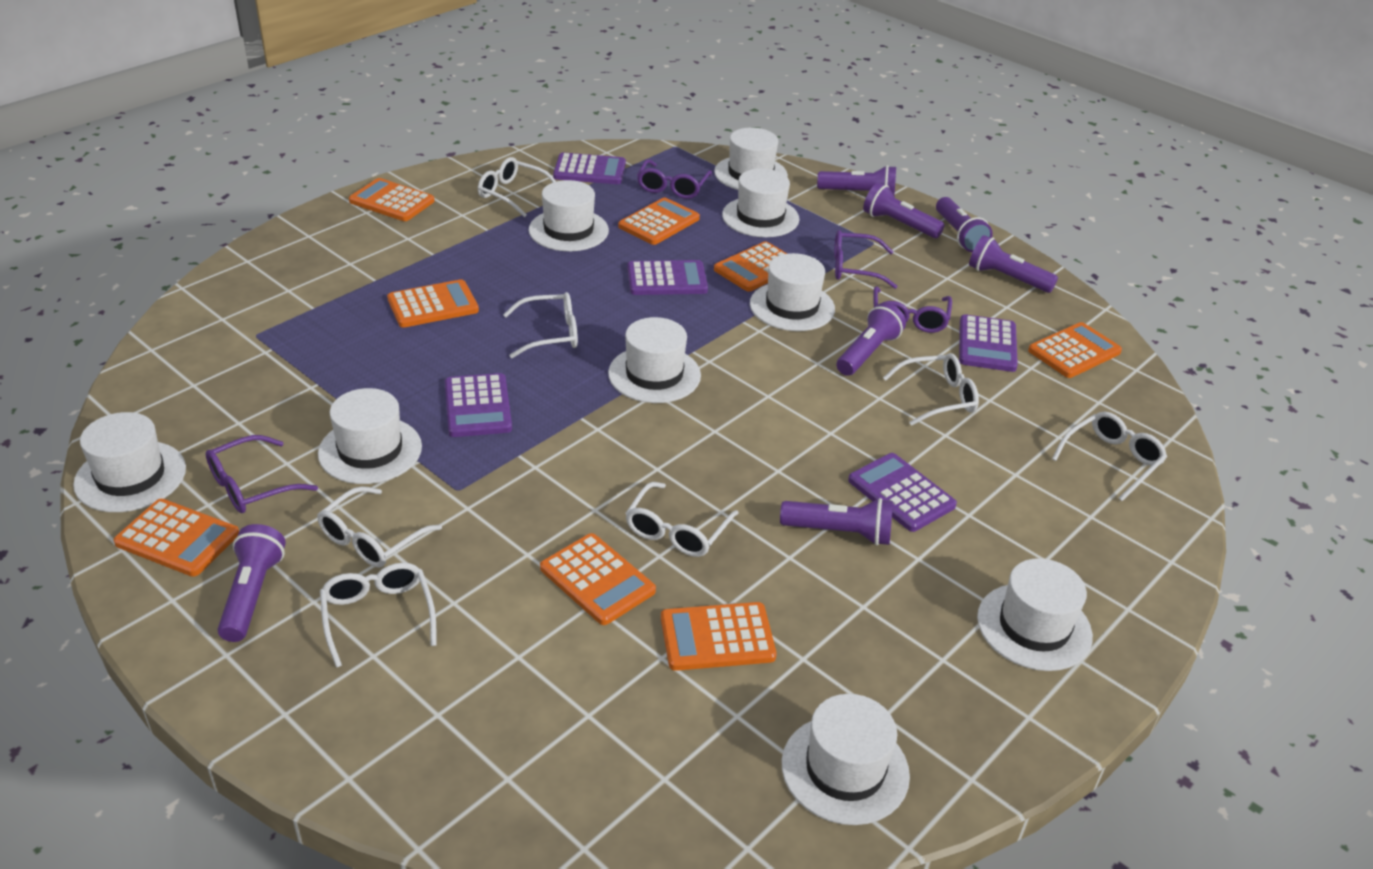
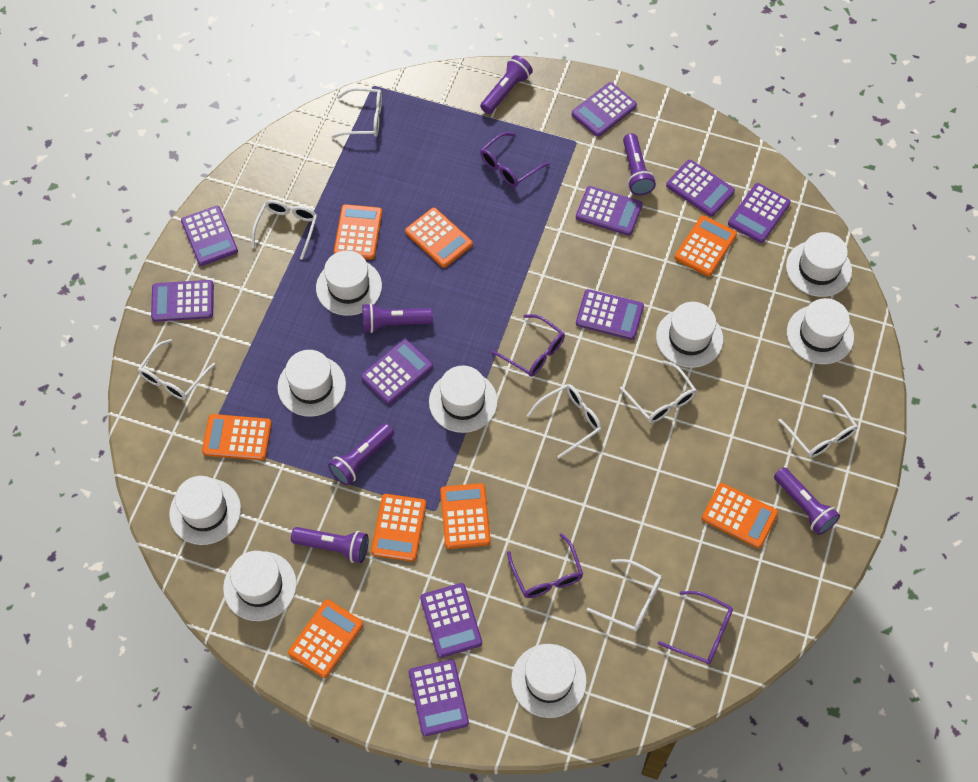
purple calculator: 5 -> 10
purple flashlight: 7 -> 6

